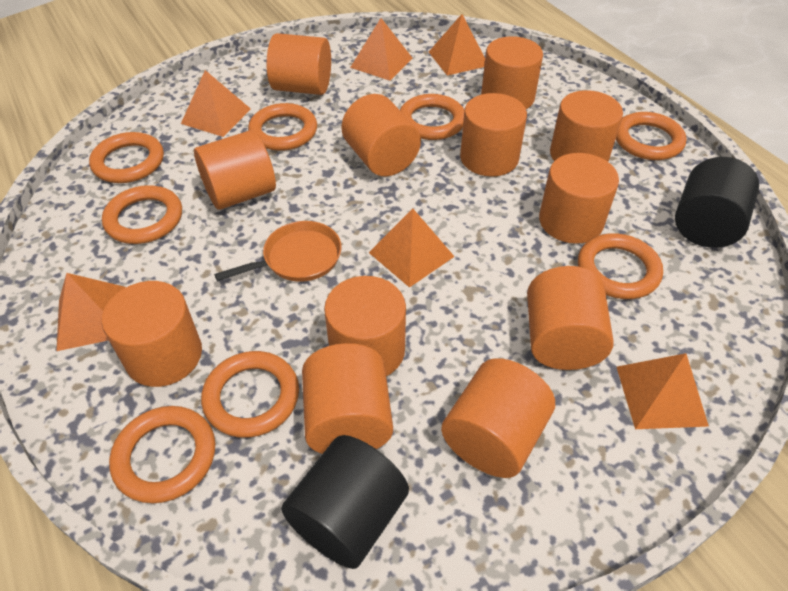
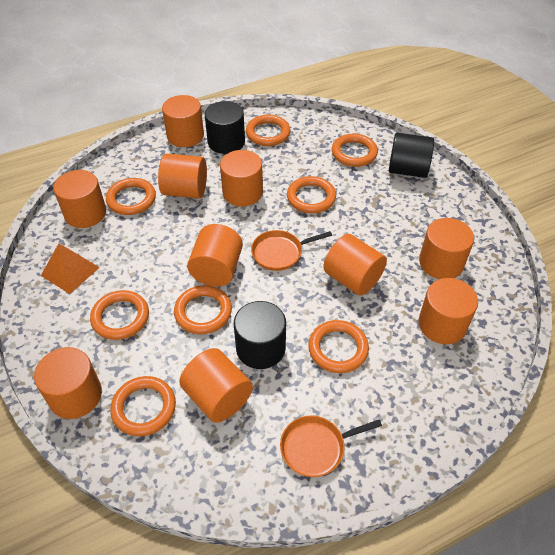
black cylinder: 2 -> 3
orange cylinder: 12 -> 10
orange pan: 1 -> 2
orange pyramid: 6 -> 1

